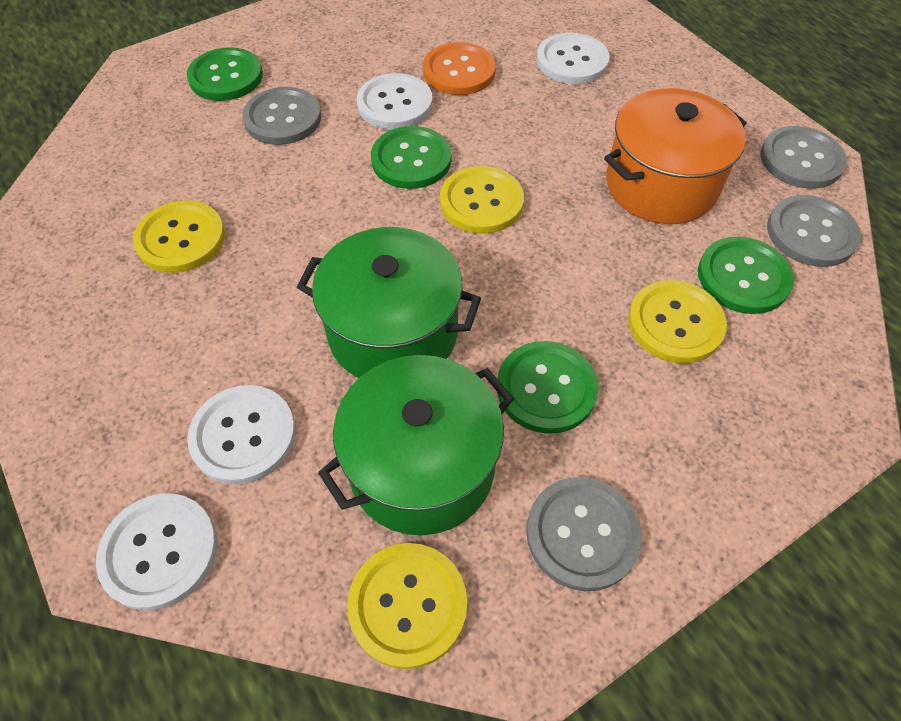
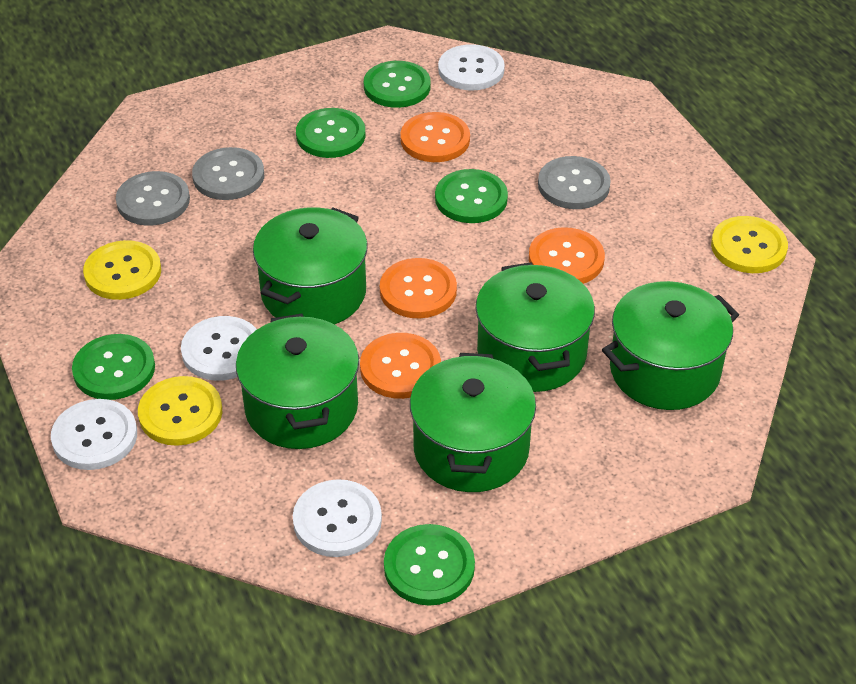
green button: 4 -> 5
green pot: 2 -> 5
grey button: 4 -> 3
orange button: 1 -> 4
orange pot: 1 -> 0
yellow button: 4 -> 3

